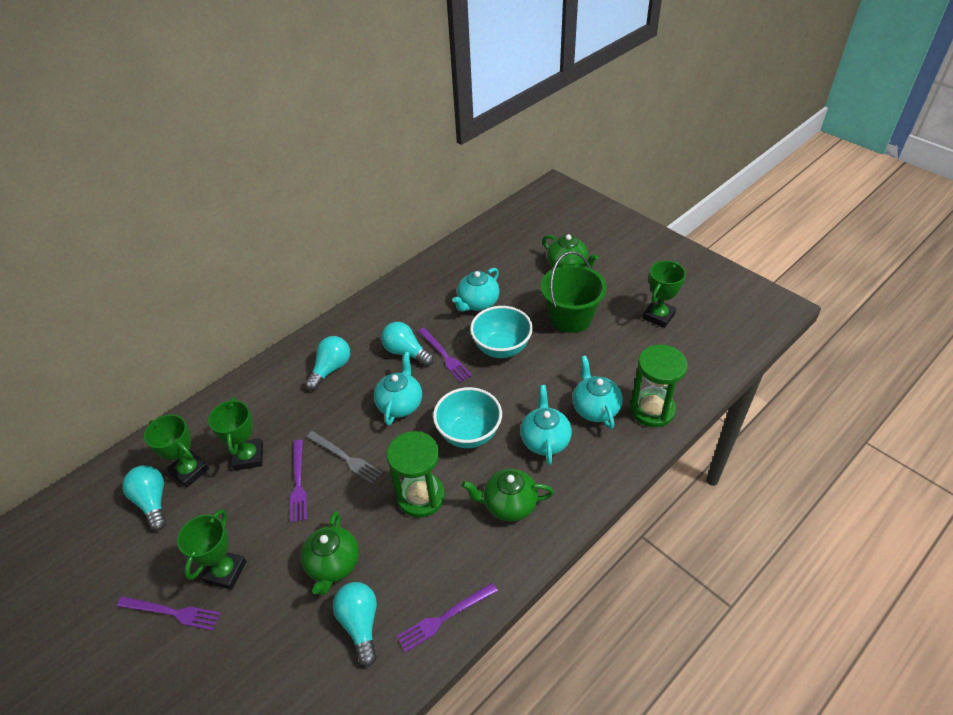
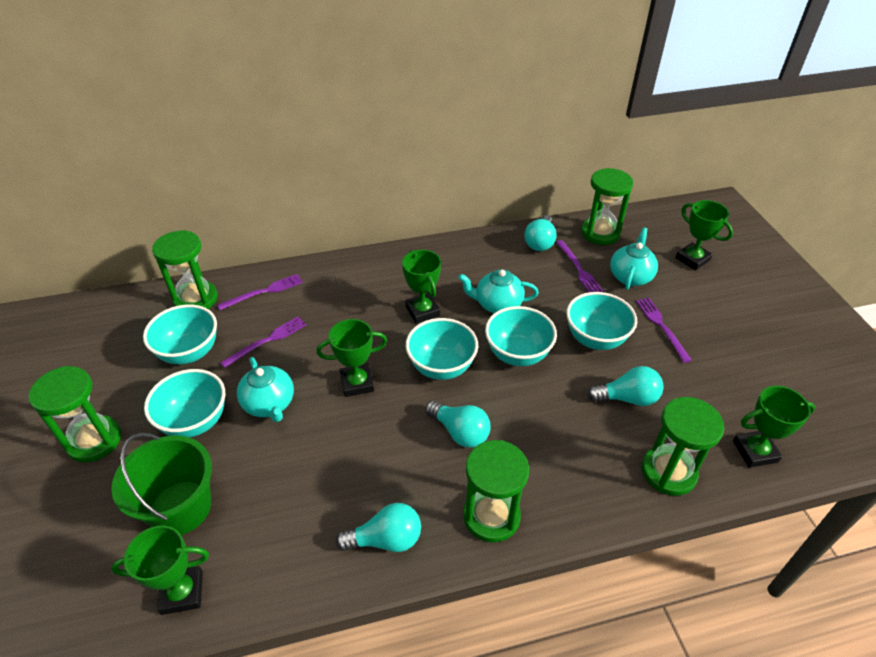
green hourglass: 2 -> 5
green teapot: 3 -> 0
green trophy: 4 -> 5
grey fork: 1 -> 0
turquoise bowl: 2 -> 5
turquoise teapot: 4 -> 3

